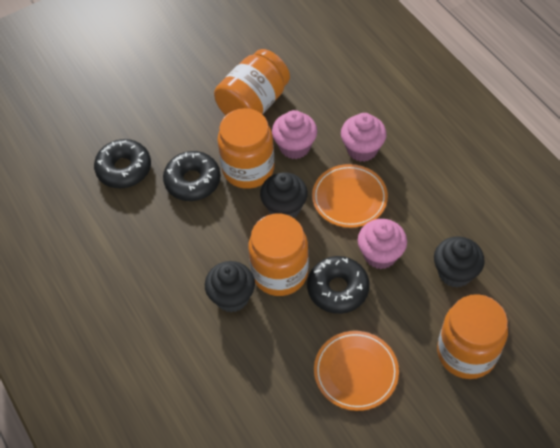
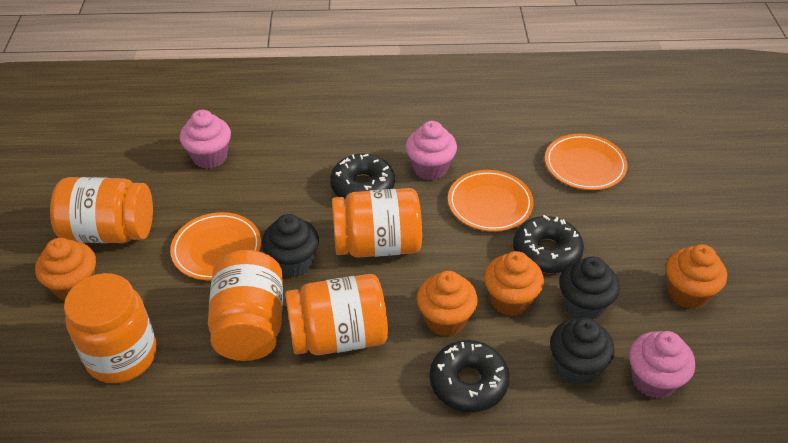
orange cupcake: 0 -> 4
orange jar: 4 -> 5
orange plate: 2 -> 3

